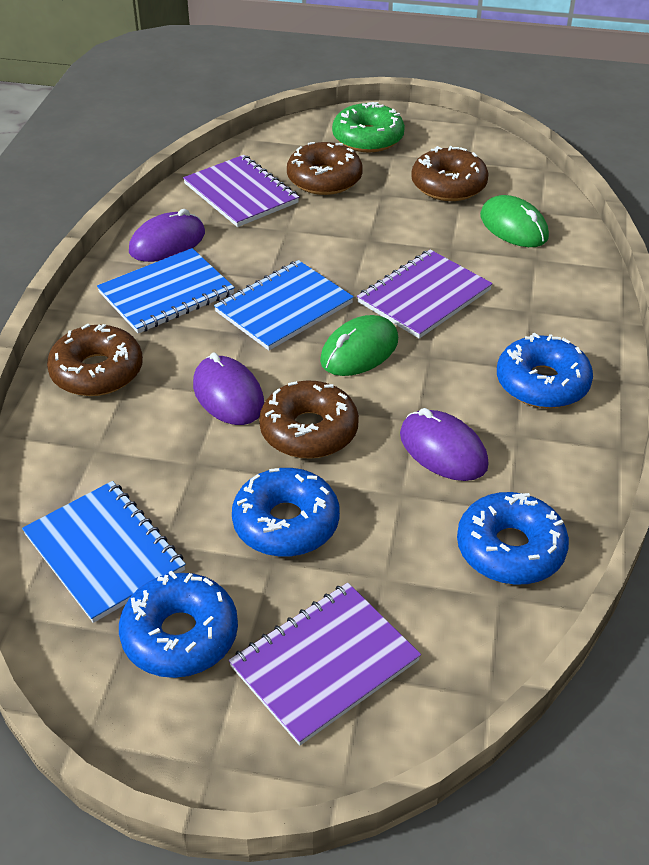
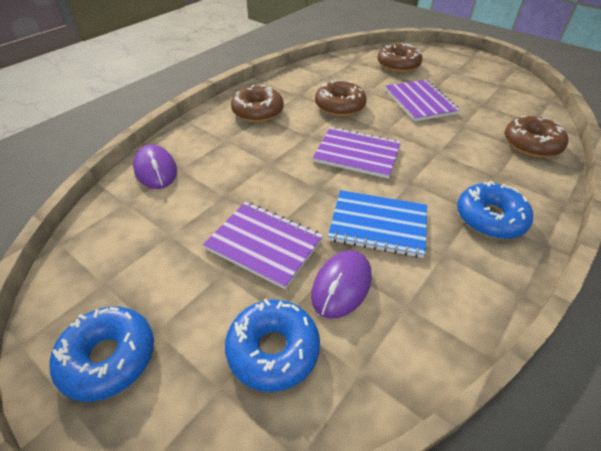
blue donut: 4 -> 3
blue notebook: 3 -> 1
green donut: 1 -> 0
green mouse: 2 -> 0
purple mouse: 3 -> 2

